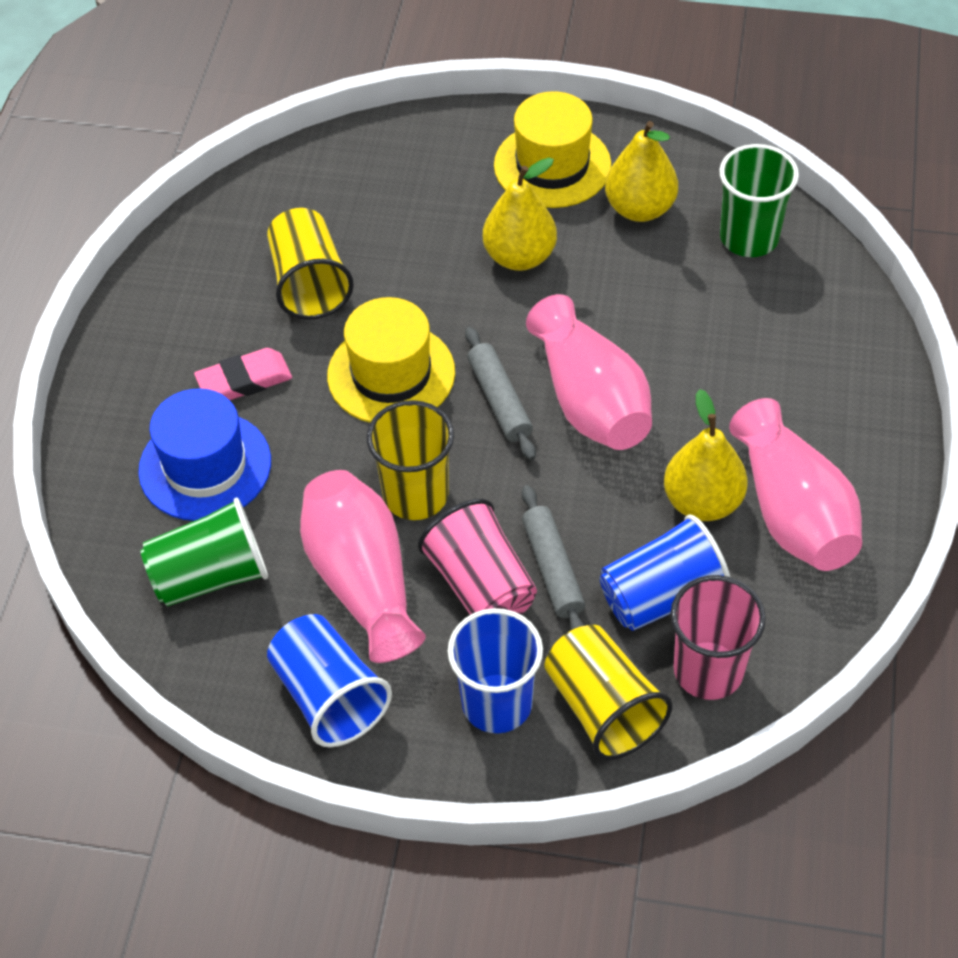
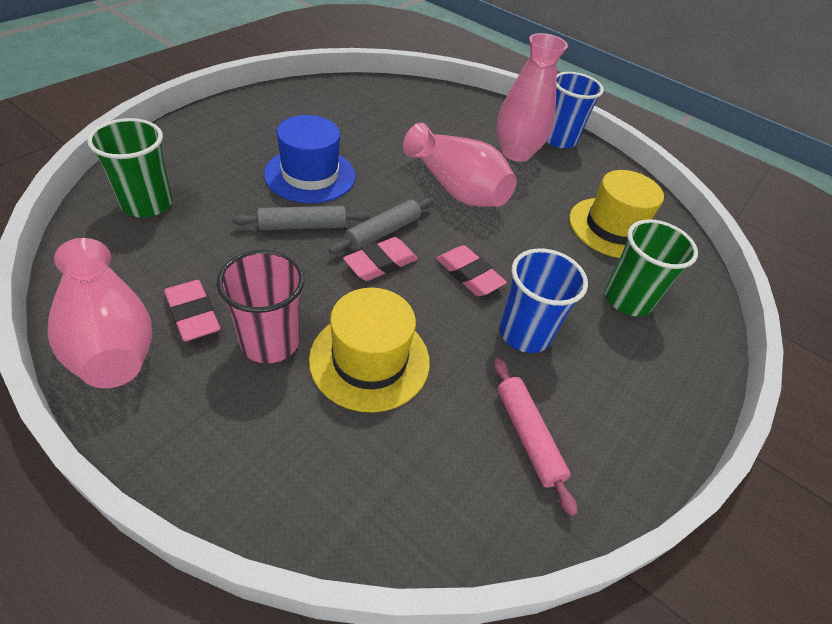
blue cup: 3 -> 2
pink cup: 2 -> 1
pink eraser: 1 -> 3
pink rolling pin: 0 -> 1
yellow cup: 3 -> 0
yellow pear: 3 -> 0

